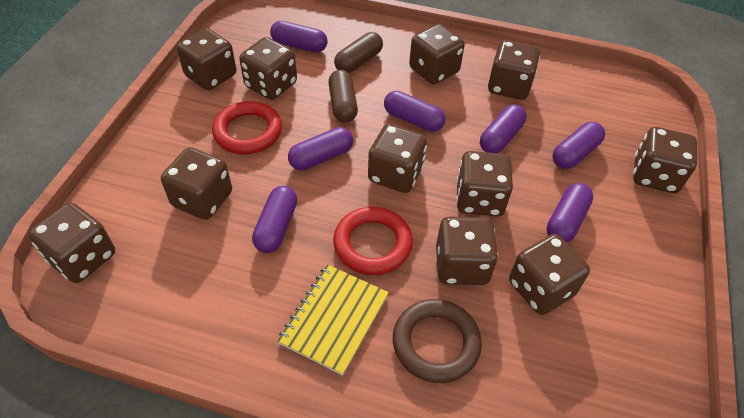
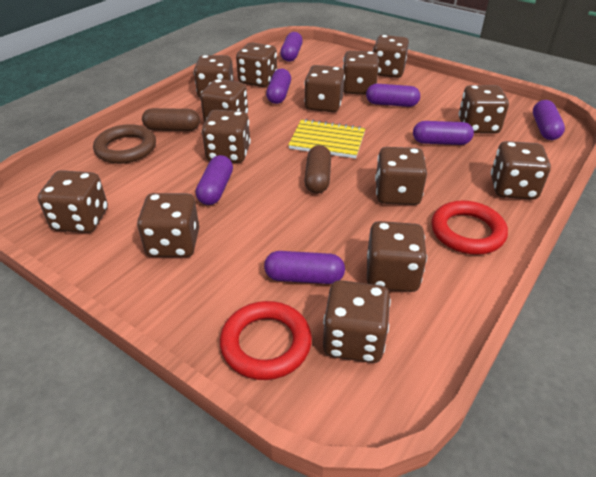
brown dice: 11 -> 14

